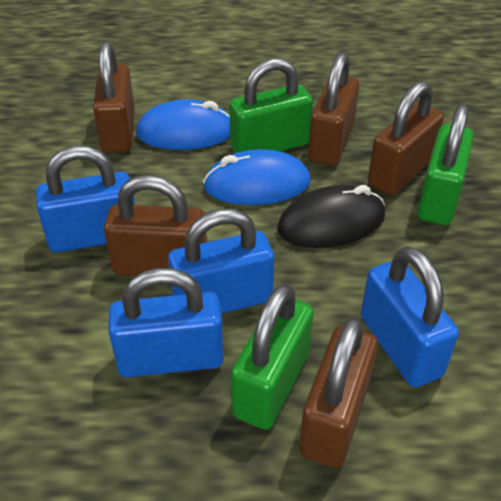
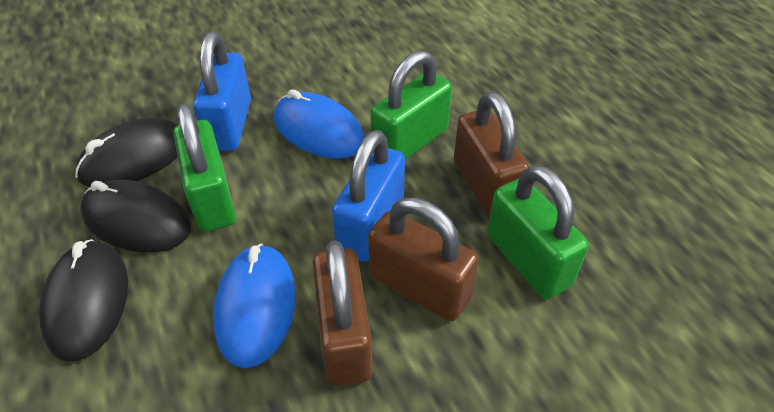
black mouse: 1 -> 3
blue padlock: 4 -> 2
brown padlock: 5 -> 3

